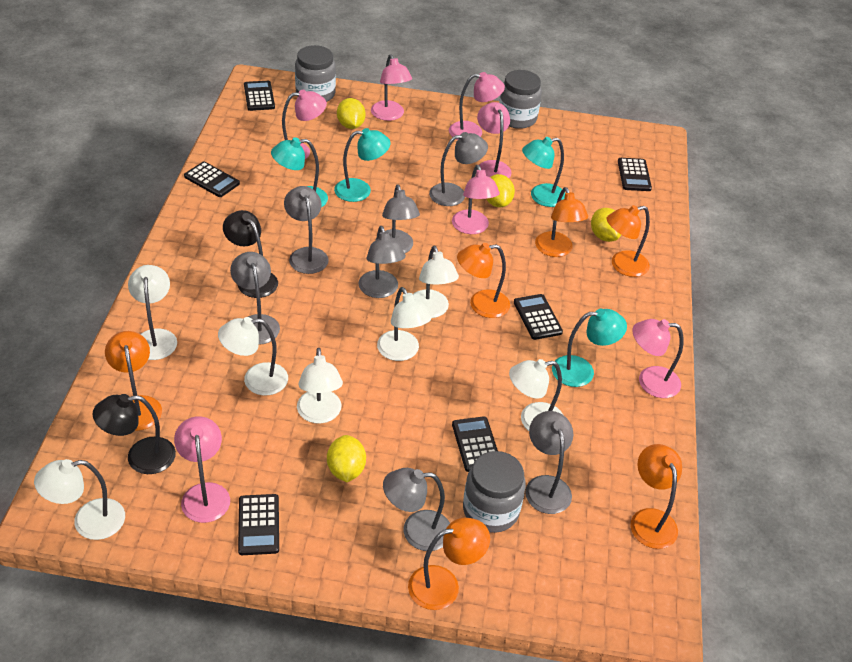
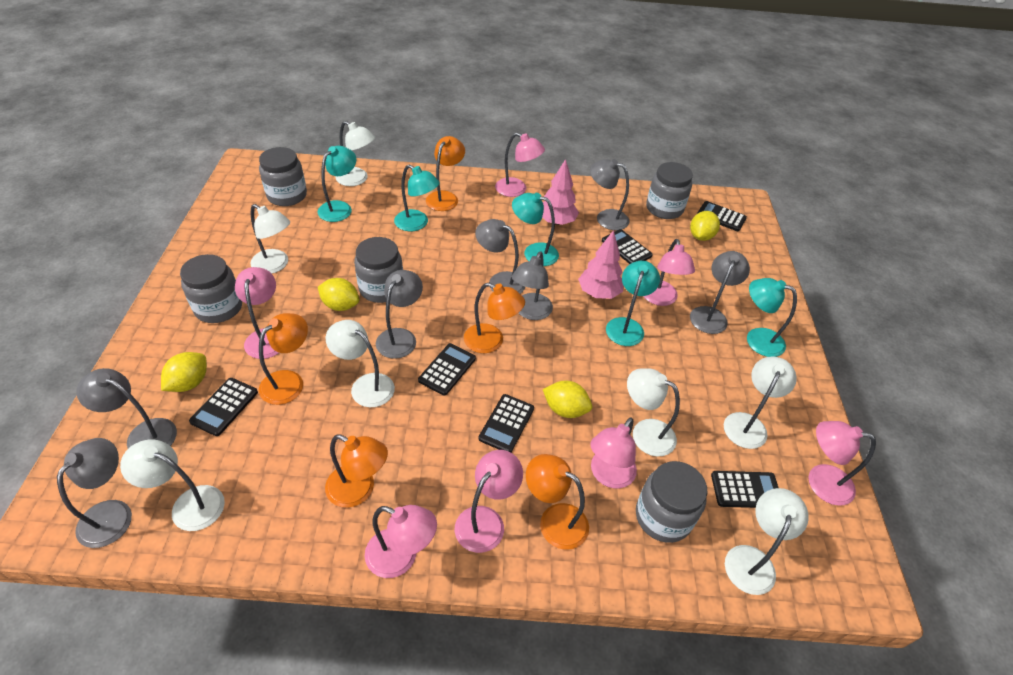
black lamp: 2 -> 0
grey jar: 3 -> 5
orange lamp: 6 -> 5
pink tree: 0 -> 2
turquoise lamp: 4 -> 5

